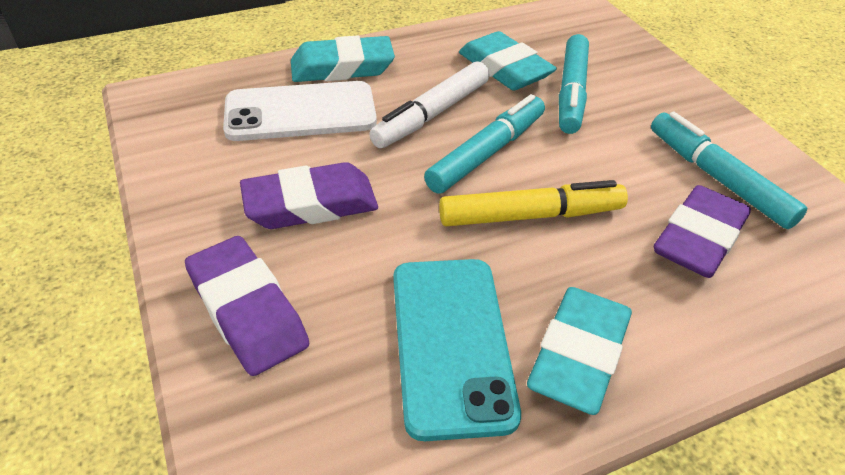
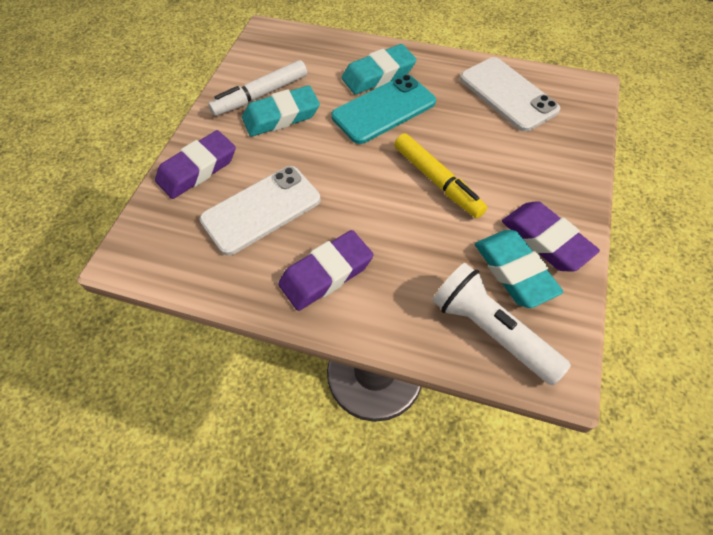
turquoise marker: 3 -> 0
white flashlight: 0 -> 1
white phone: 1 -> 2

